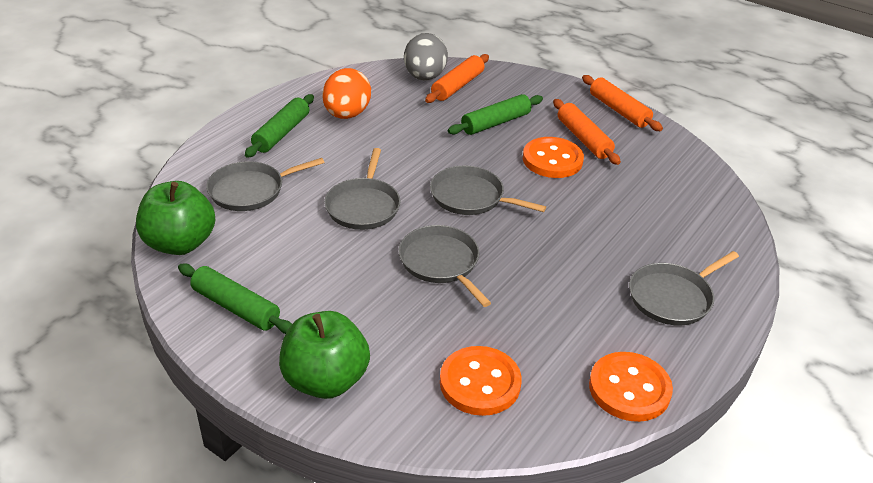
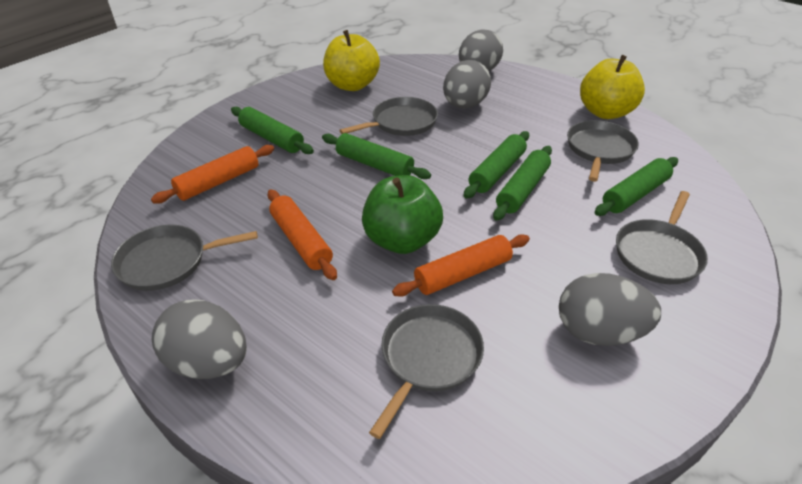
green apple: 2 -> 1
green rolling pin: 3 -> 5
grey egg: 1 -> 4
orange button: 3 -> 0
orange egg: 1 -> 0
yellow apple: 0 -> 2

